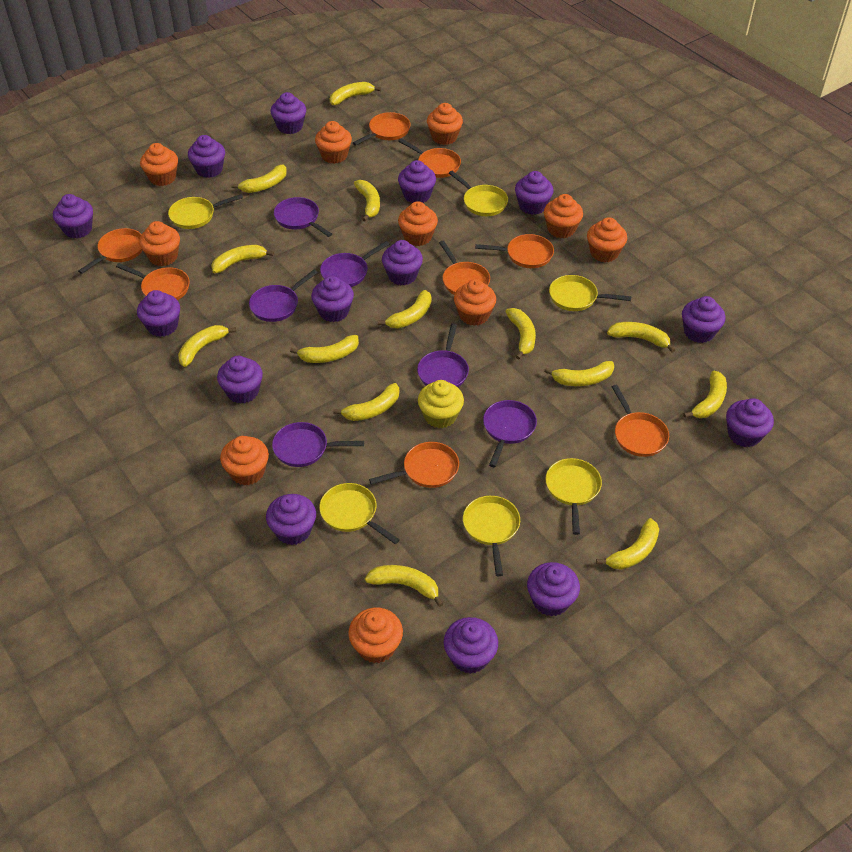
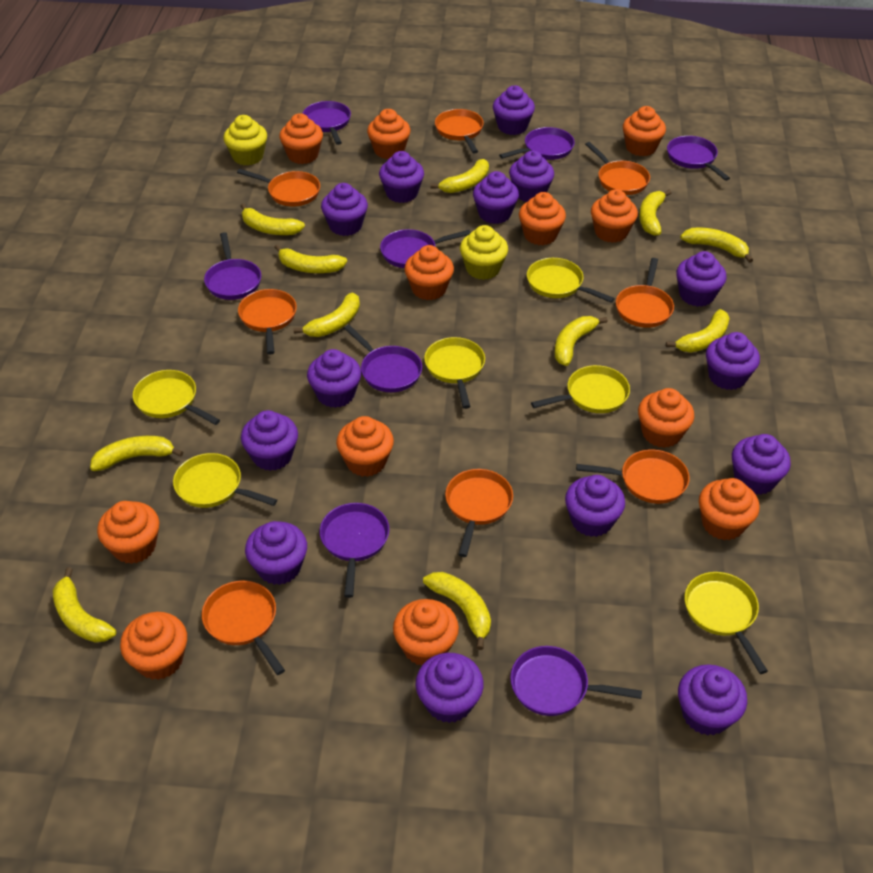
orange cupcake: 10 -> 12
purple pan: 6 -> 8
yellow banana: 14 -> 11
yellow cupcake: 1 -> 2

